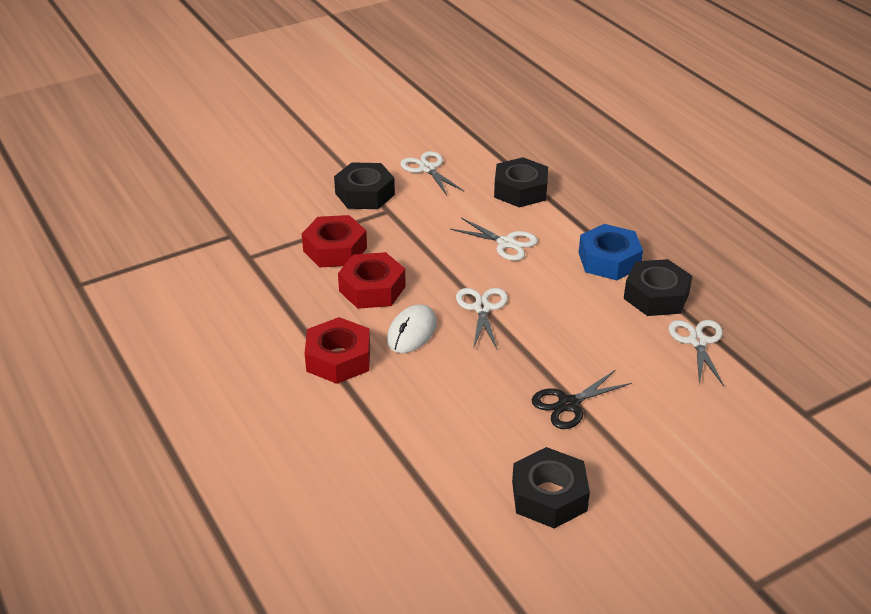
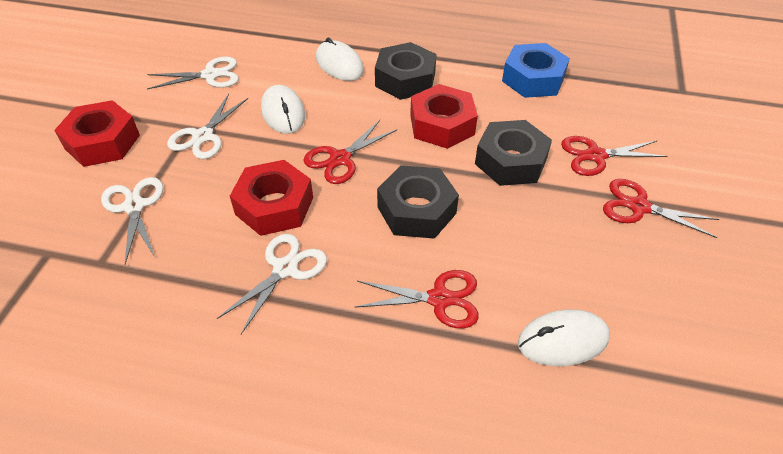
black nut: 4 -> 3
black scissors: 1 -> 0
red scissors: 0 -> 4
white mouse: 1 -> 3

